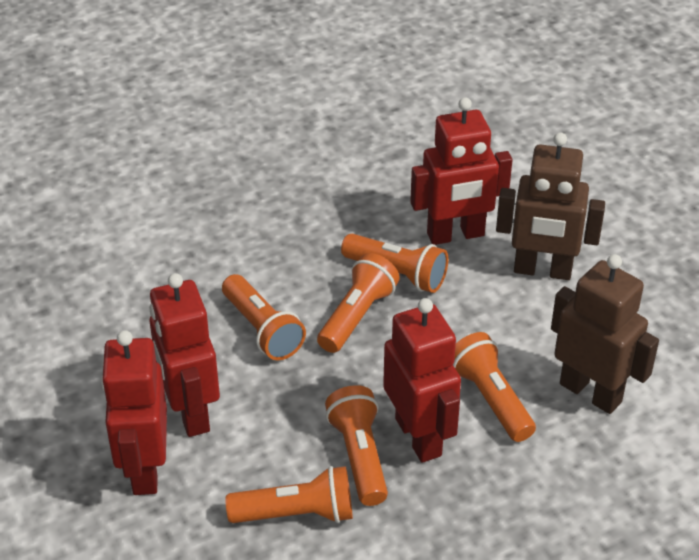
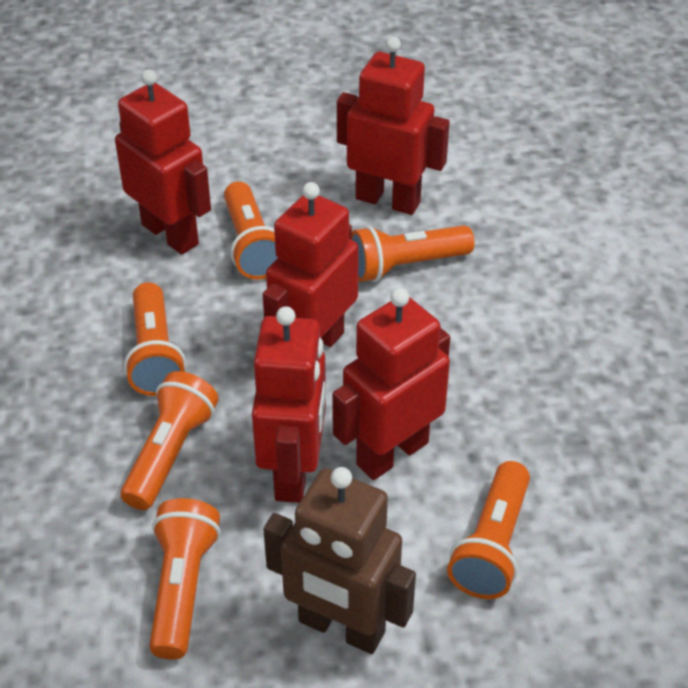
brown robot: 2 -> 1
red robot: 4 -> 5

